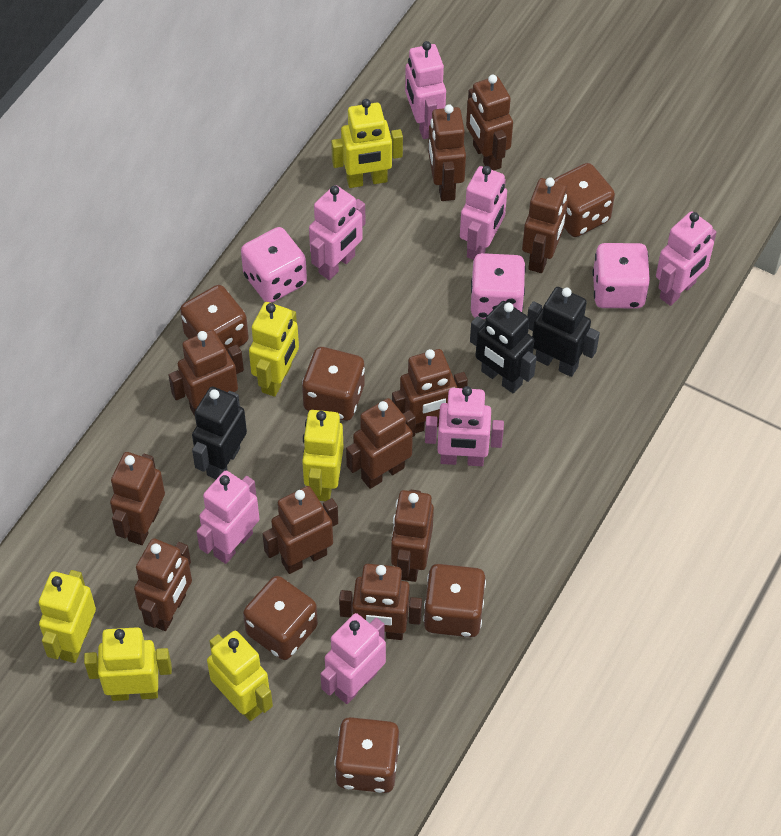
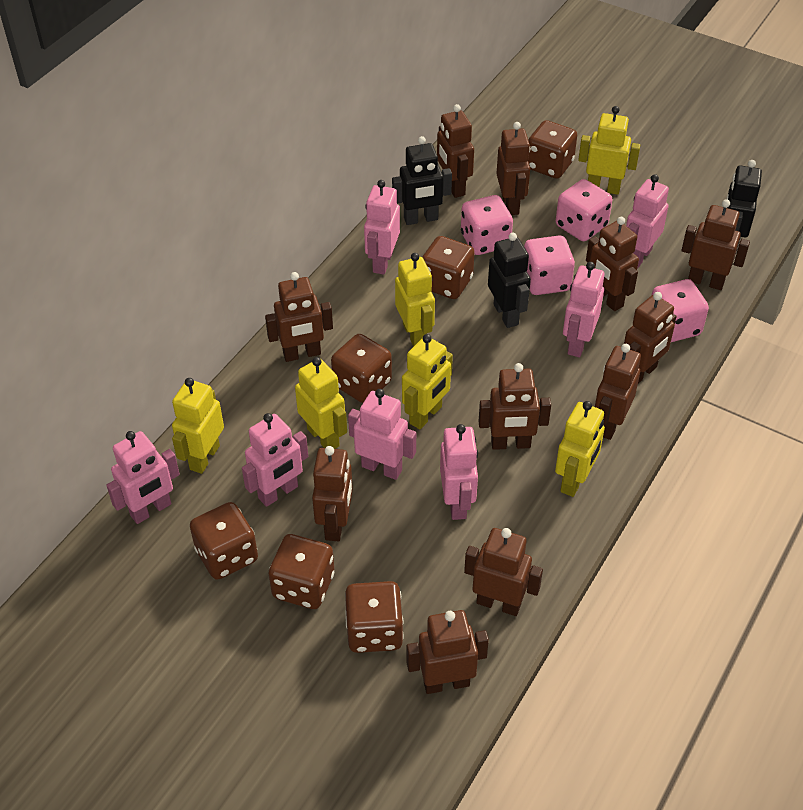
pink dice: 3 -> 4

